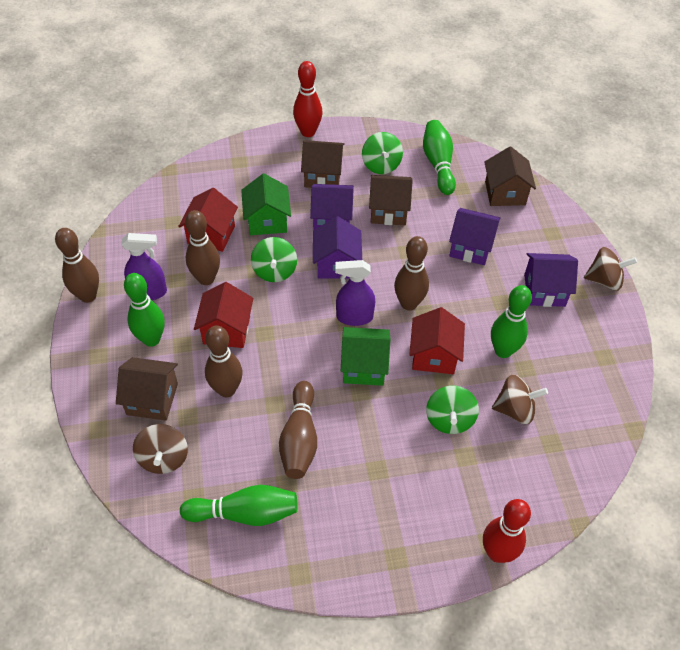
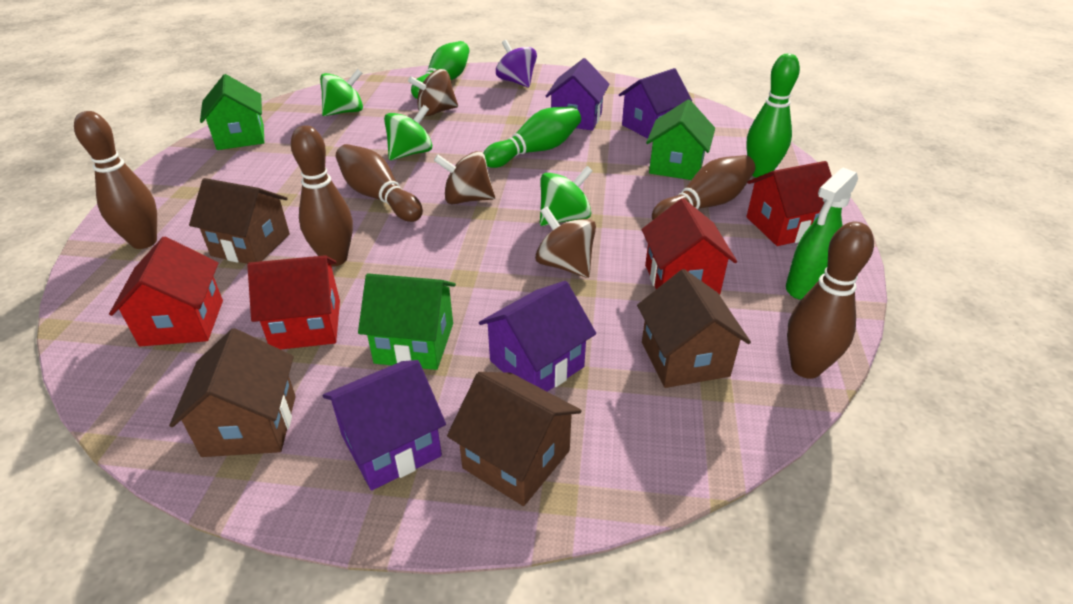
green bowling pin: 4 -> 3
green house: 2 -> 3
green spray bottle: 0 -> 1
purple spinning top: 0 -> 1
purple spray bottle: 2 -> 0
red bowling pin: 2 -> 0
red house: 3 -> 4

